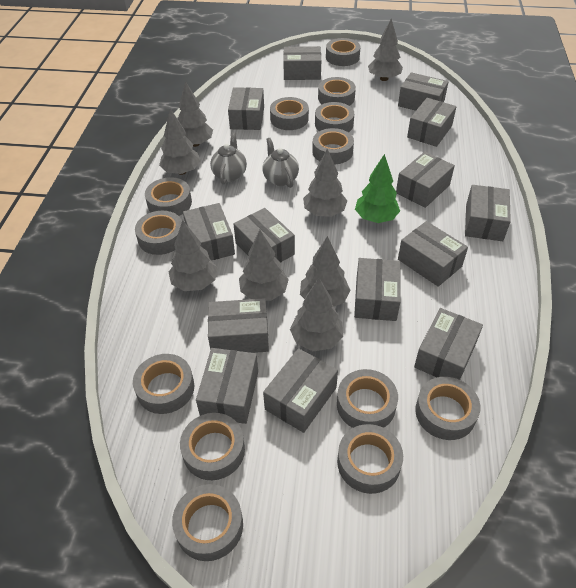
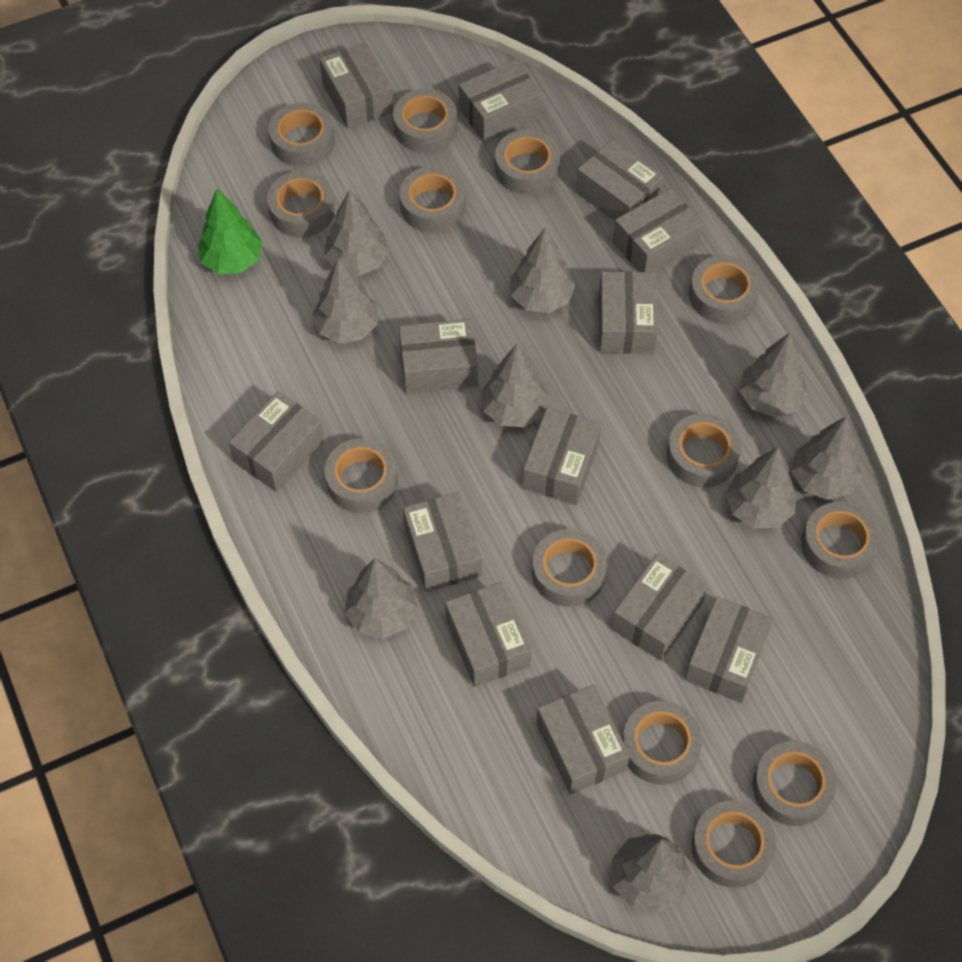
grey box: 14 -> 13
grey teapot: 2 -> 0
grey tree: 8 -> 9

